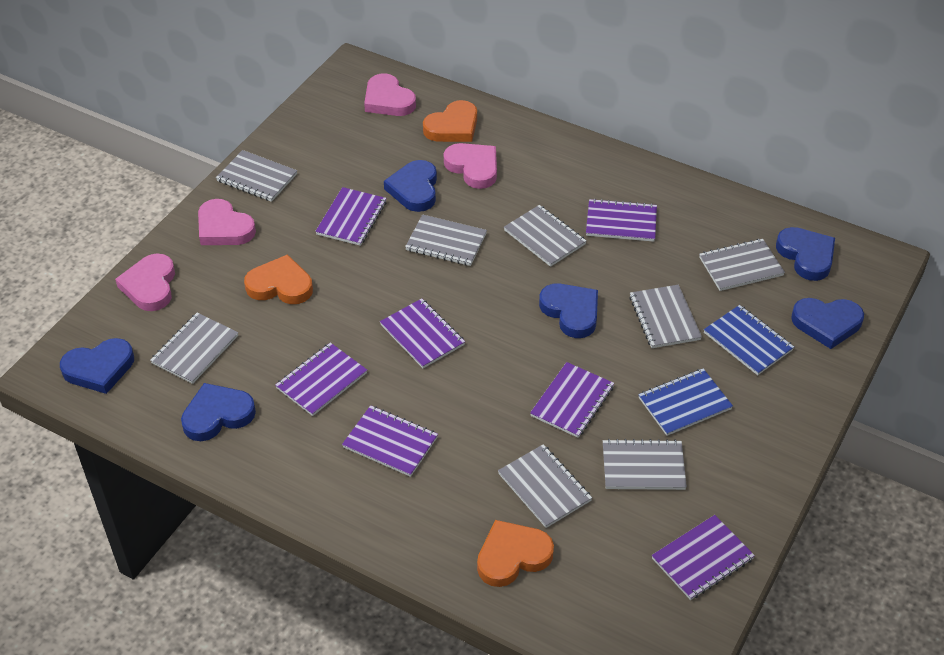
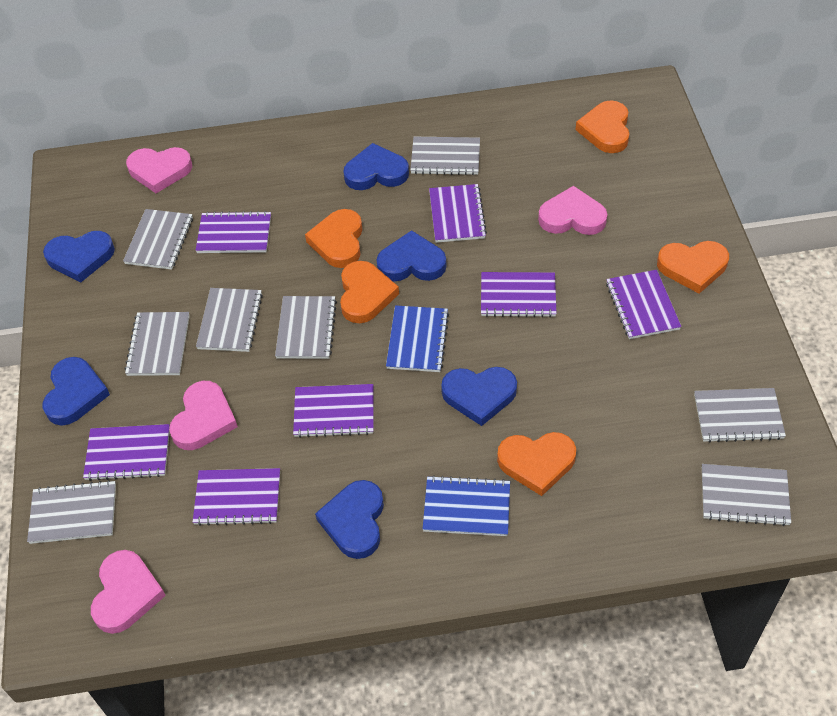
orange heart: 3 -> 5

